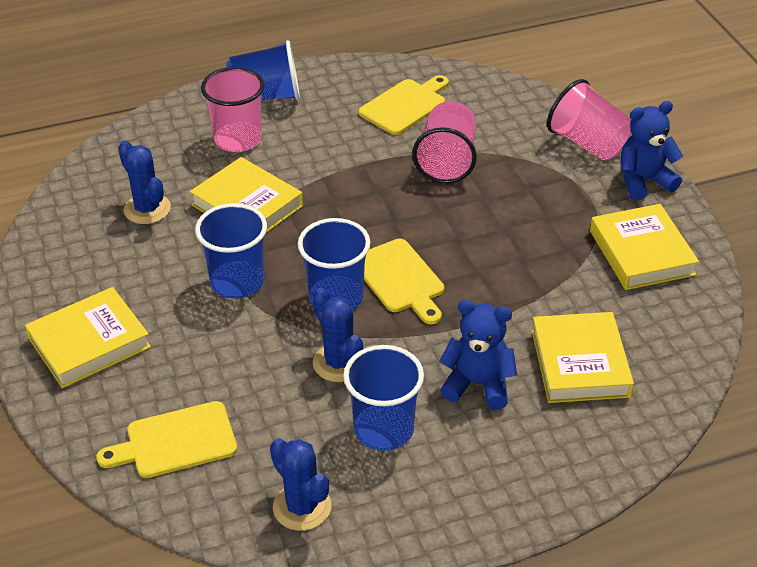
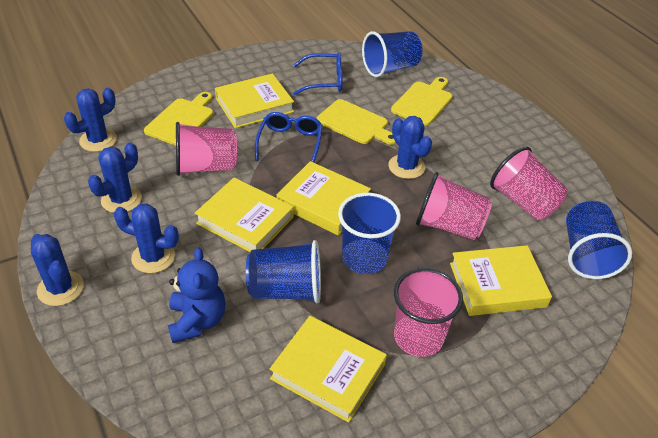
blue cactus: 3 -> 5
blue glasses: 0 -> 2
blue teddy bear: 2 -> 1
pink cup: 3 -> 4
yellow book: 4 -> 5

